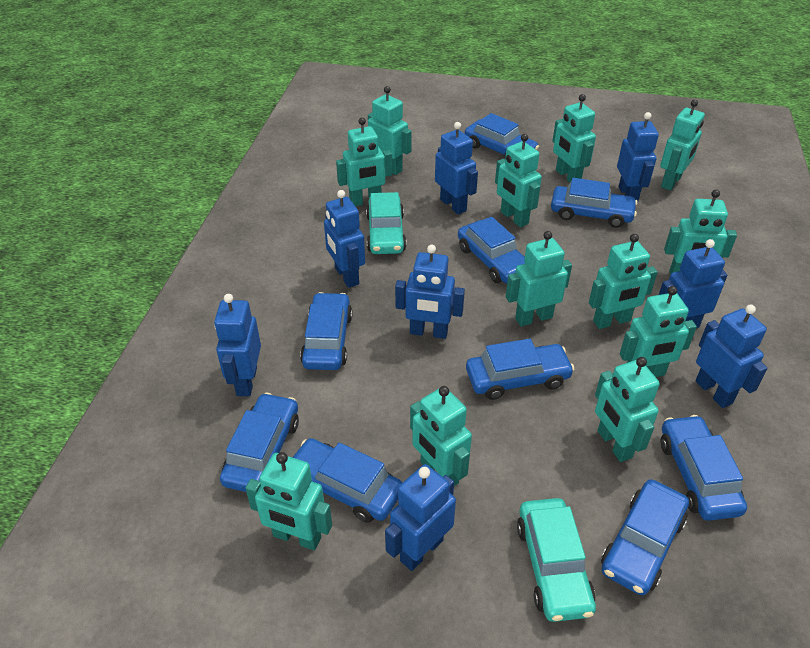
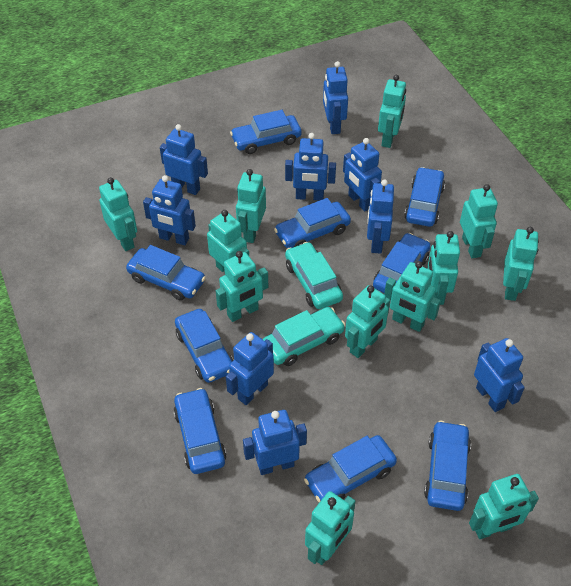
blue robot: 8 -> 9

